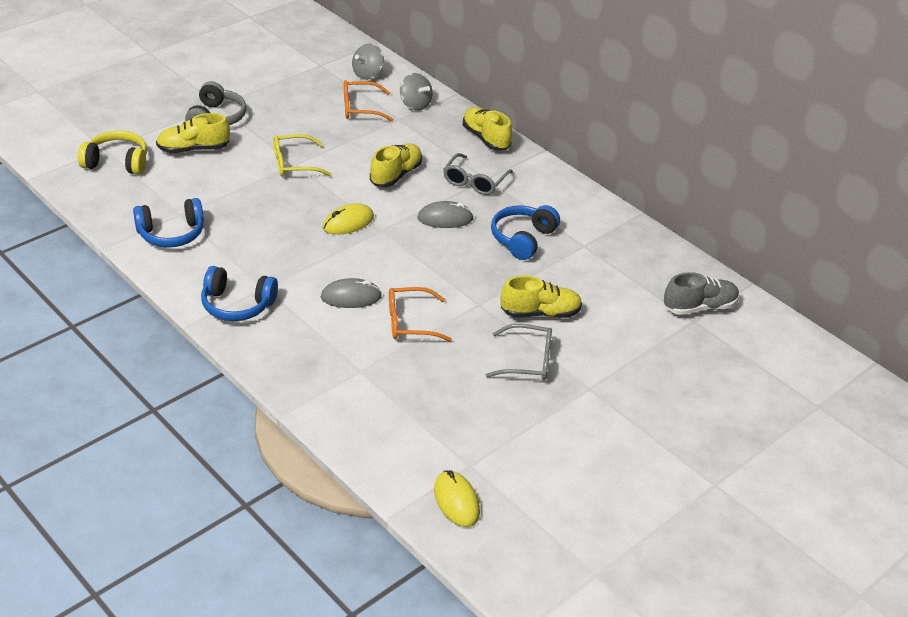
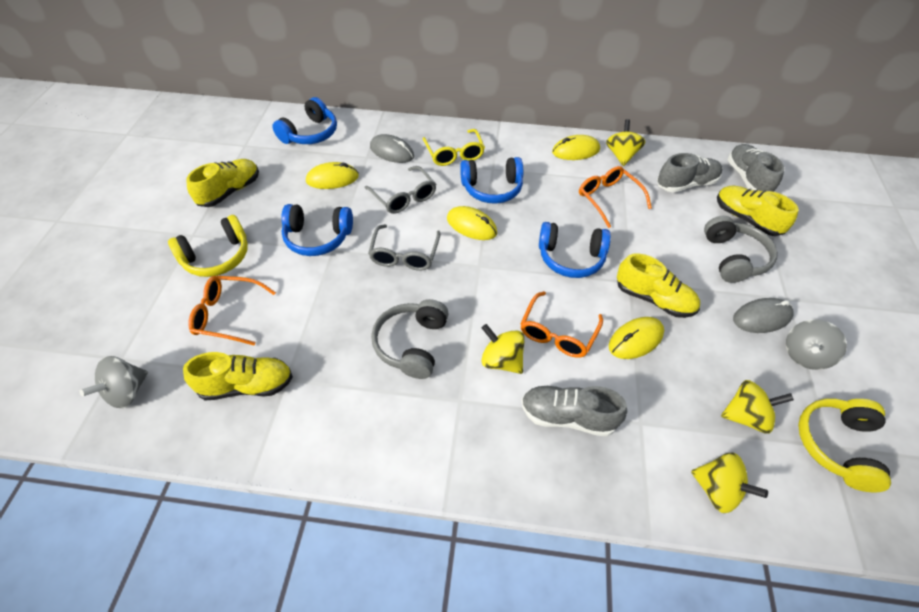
blue headphones: 3 -> 4
grey headphones: 1 -> 2
grey shoe: 1 -> 3
orange glasses: 2 -> 3
yellow headphones: 1 -> 2
yellow mouse: 2 -> 4
yellow spinning top: 0 -> 4

